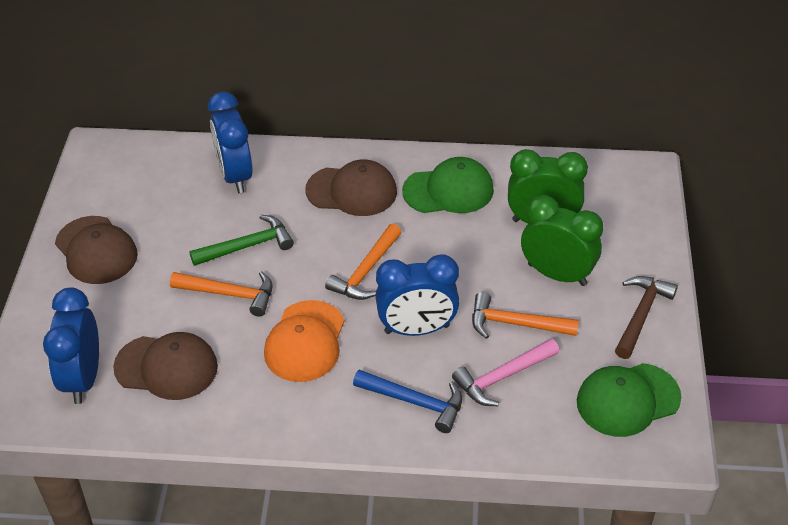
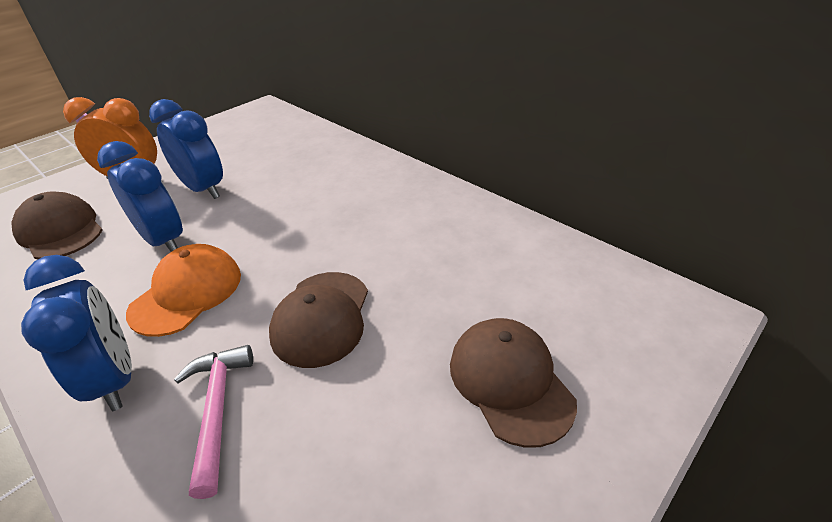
blue hammer: 1 -> 0
brown hammer: 1 -> 0
green cap: 2 -> 0
green clock: 2 -> 0
green hammer: 1 -> 0
orange clock: 0 -> 1
orange hammer: 3 -> 0

